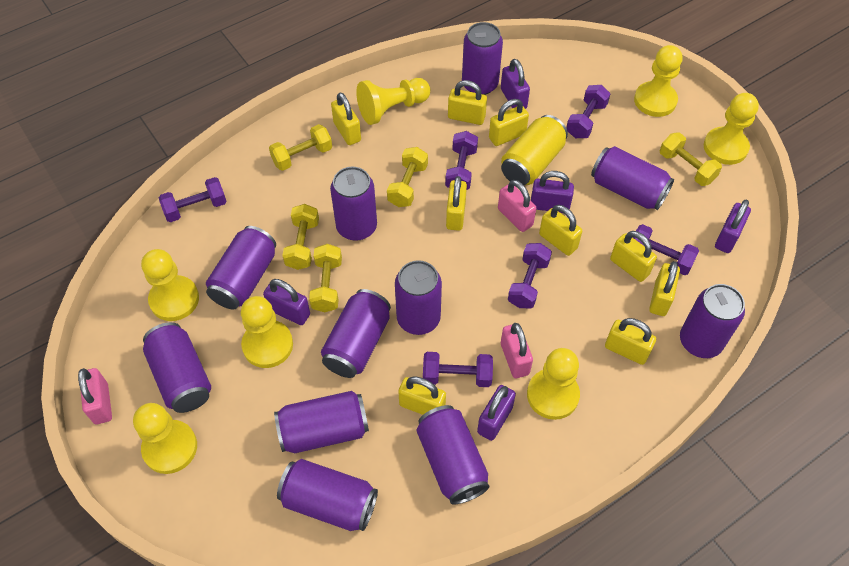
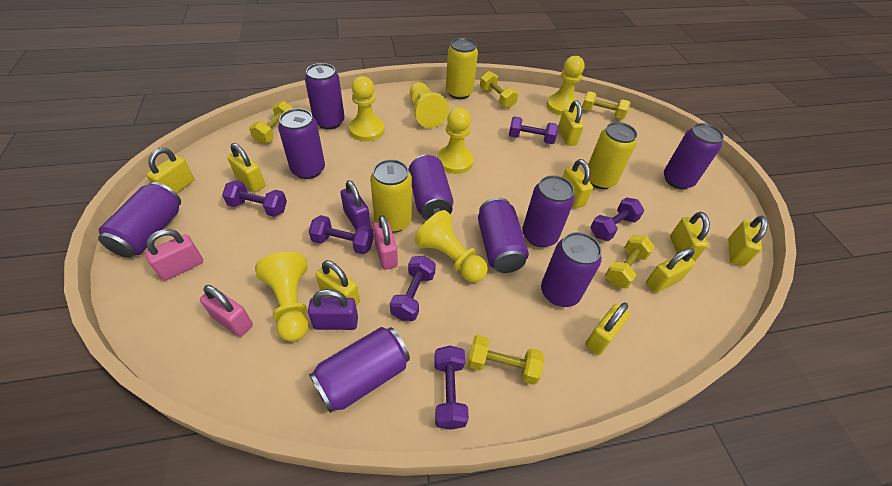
purple can: 11 -> 9
purple padlock: 5 -> 2
yellow can: 1 -> 3
yellow pawn: 7 -> 6

